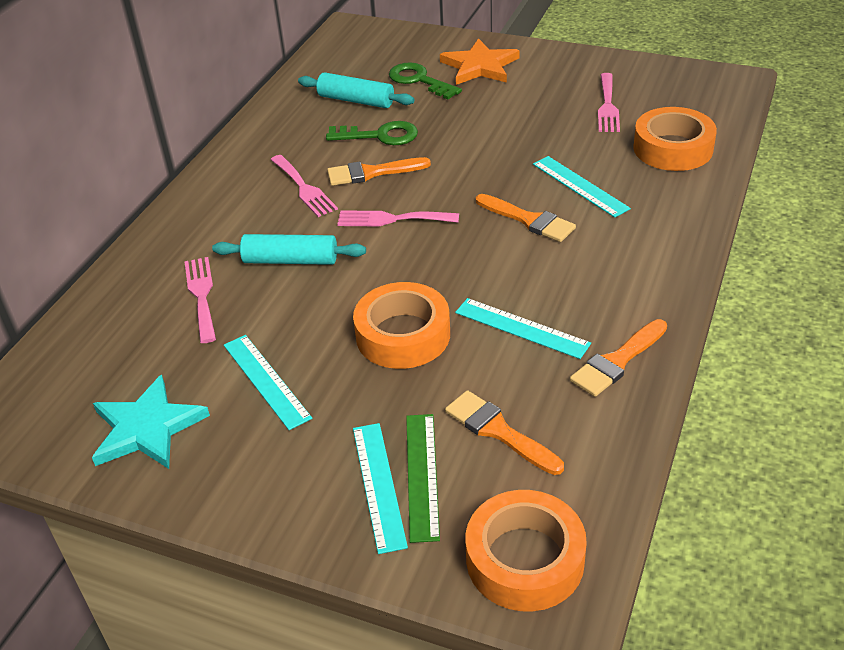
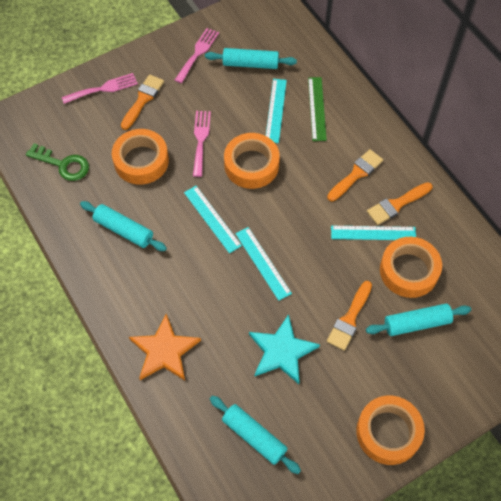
green key: 2 -> 1
orange tape: 3 -> 4
pink fork: 4 -> 3
turquoise rolling pin: 2 -> 4

